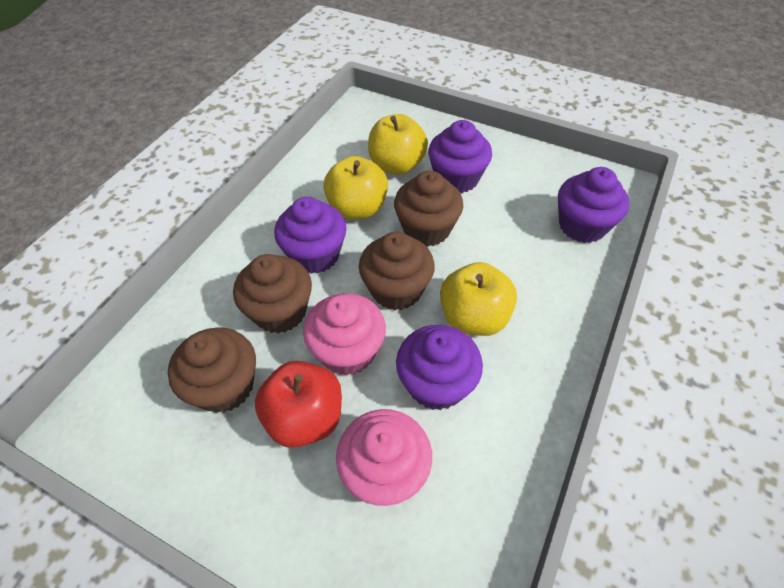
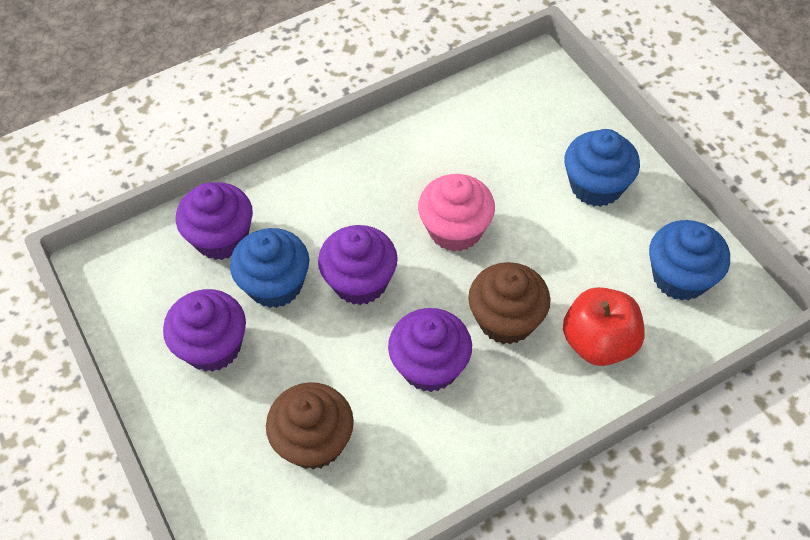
blue cupcake: 0 -> 3
brown cupcake: 4 -> 2
pink cupcake: 2 -> 1
yellow apple: 3 -> 0

